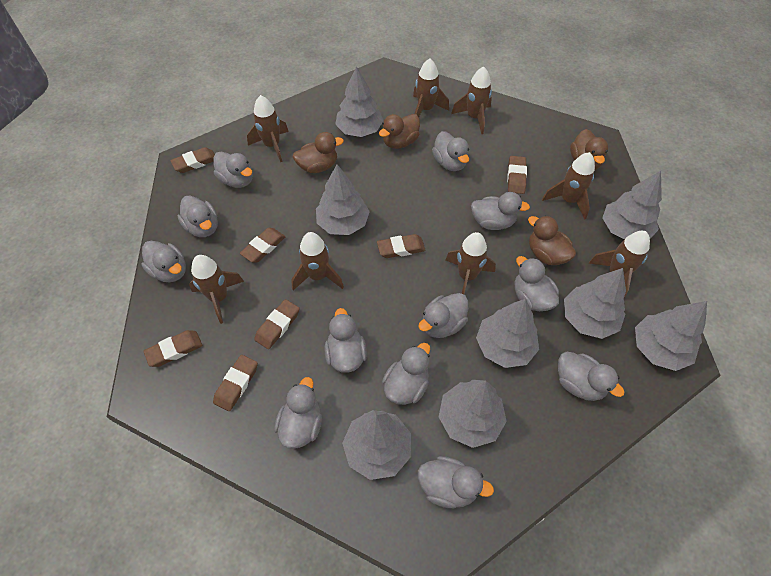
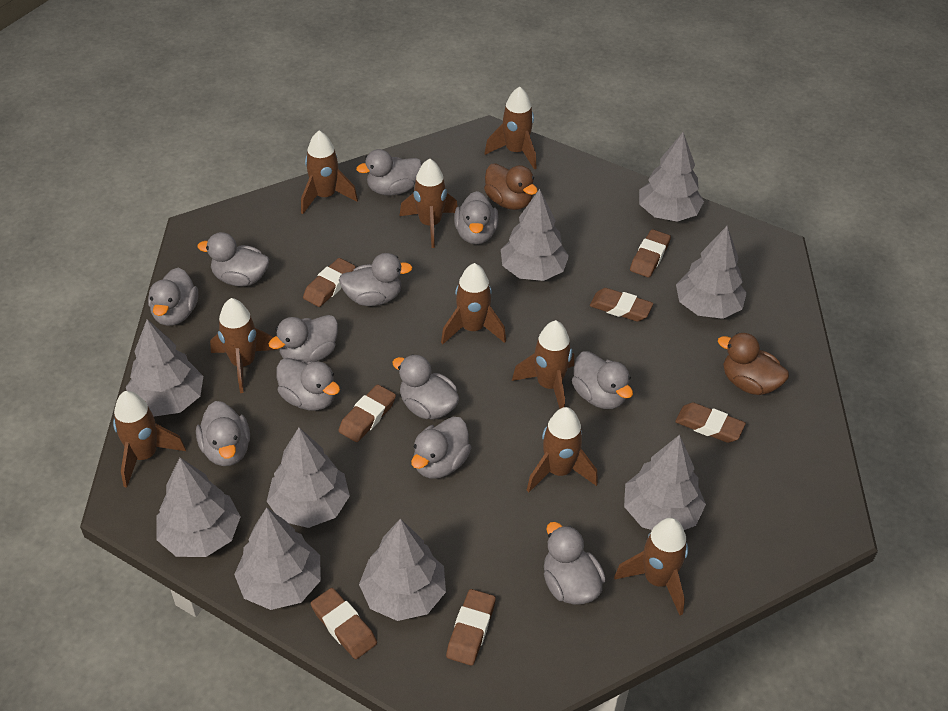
brown duck: 4 -> 2
brown rocket: 8 -> 9
grey tree: 8 -> 9

